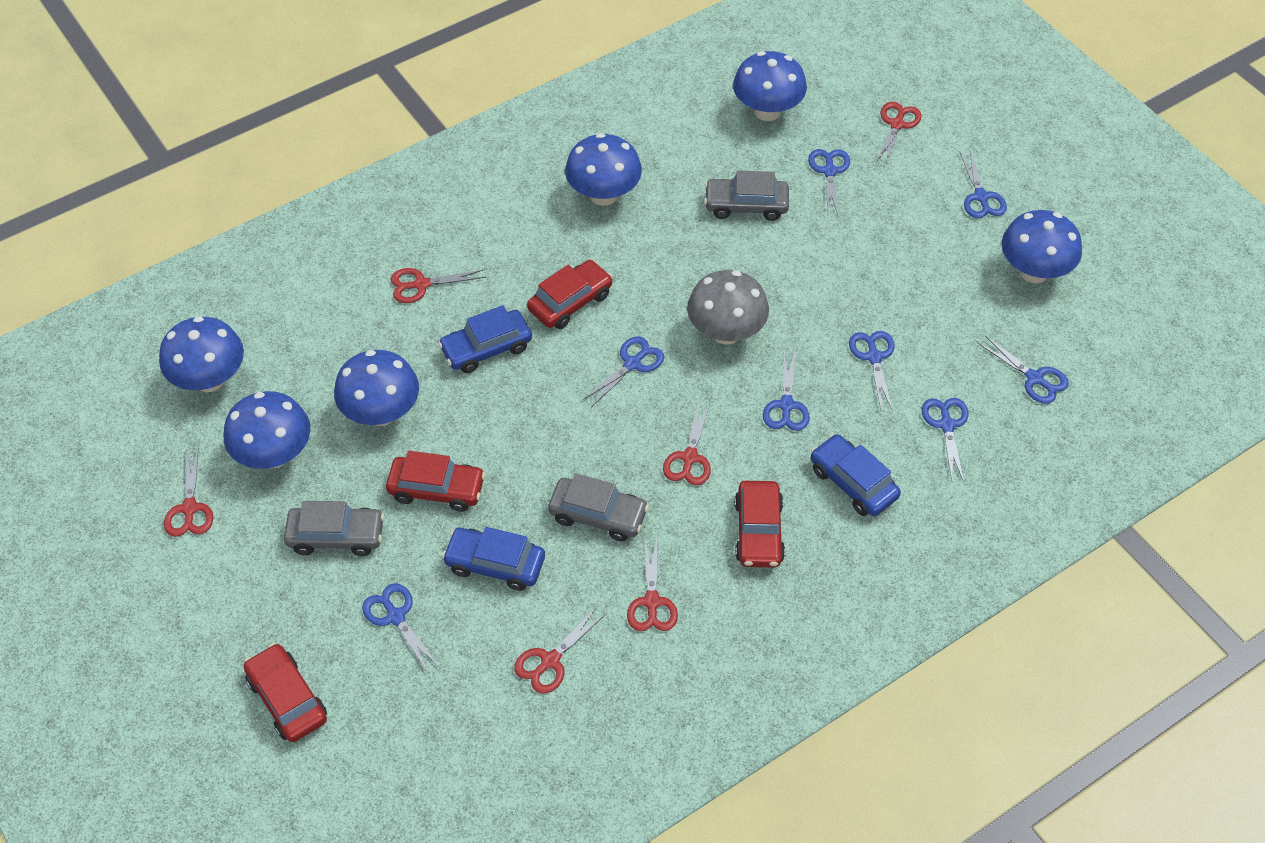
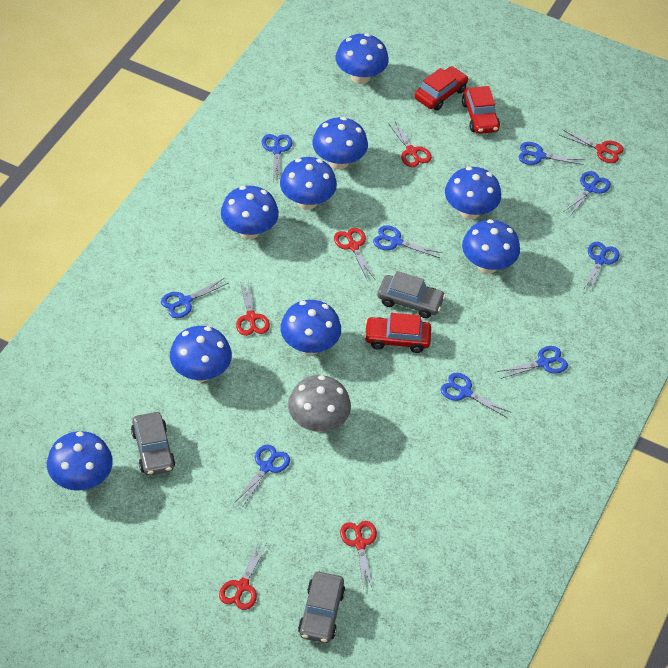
blue car: 3 -> 0
blue mushroom: 6 -> 9
blue scissors: 8 -> 9
red car: 4 -> 3

